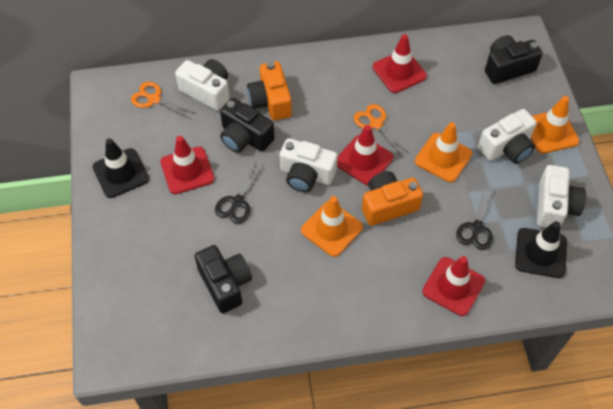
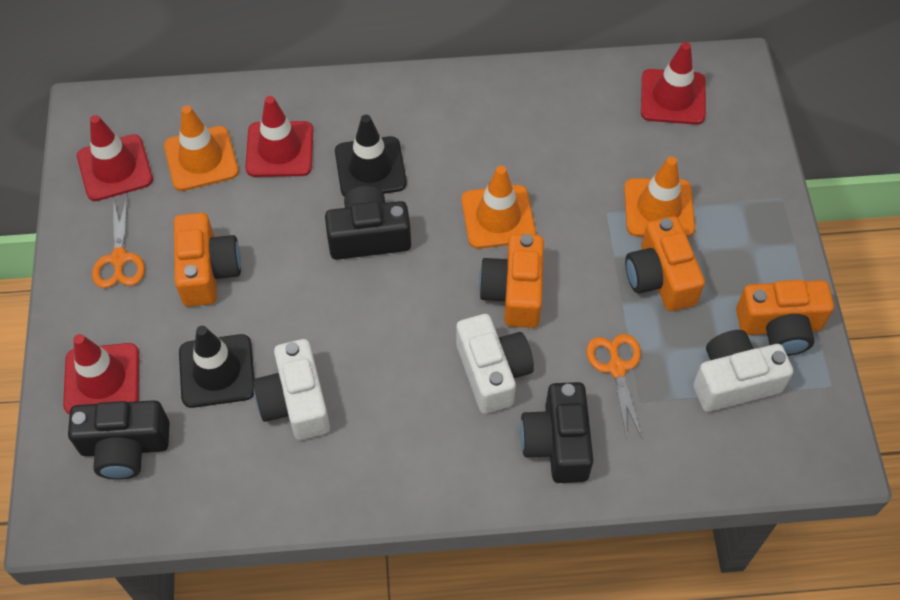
black scissors: 2 -> 0
orange camera: 2 -> 4
white camera: 4 -> 3

